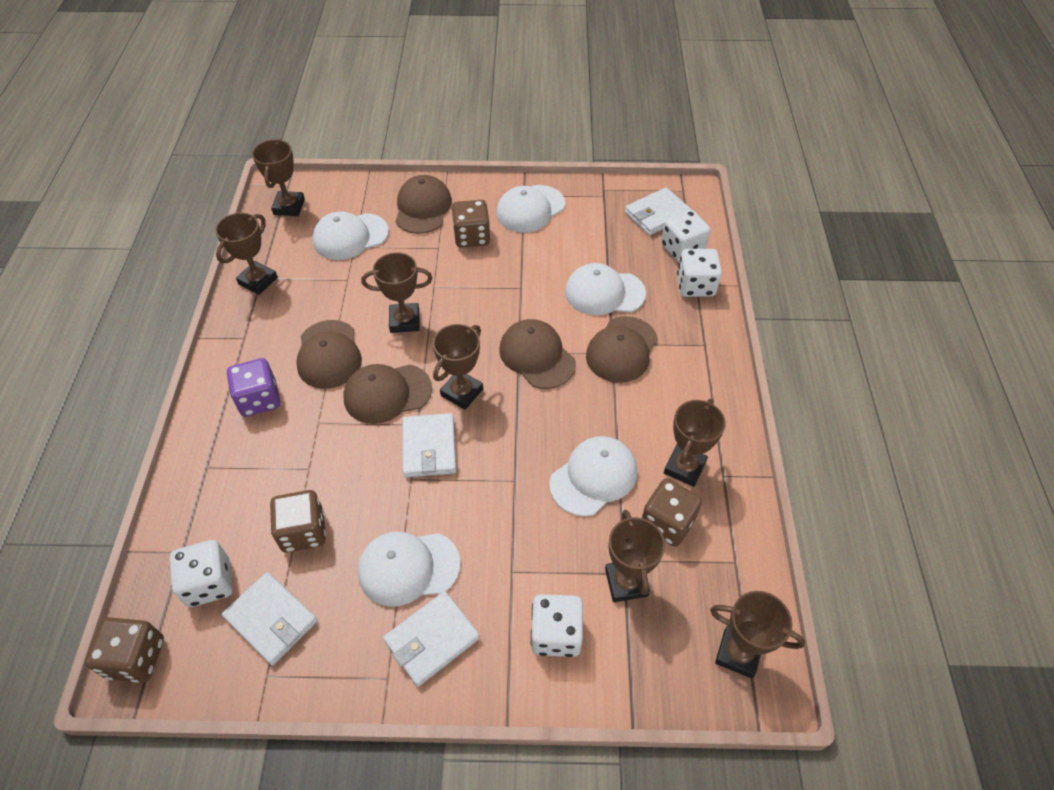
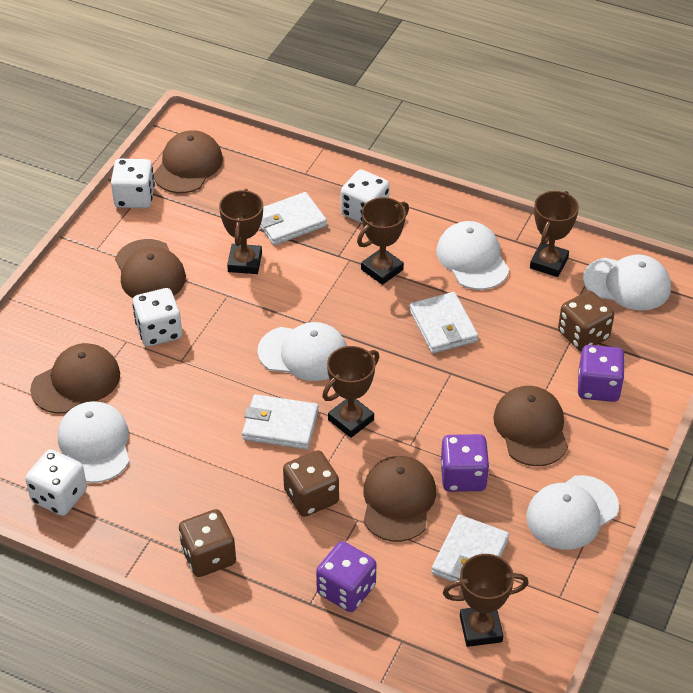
brown dice: 4 -> 3
brown trophy: 7 -> 5
purple dice: 1 -> 3

